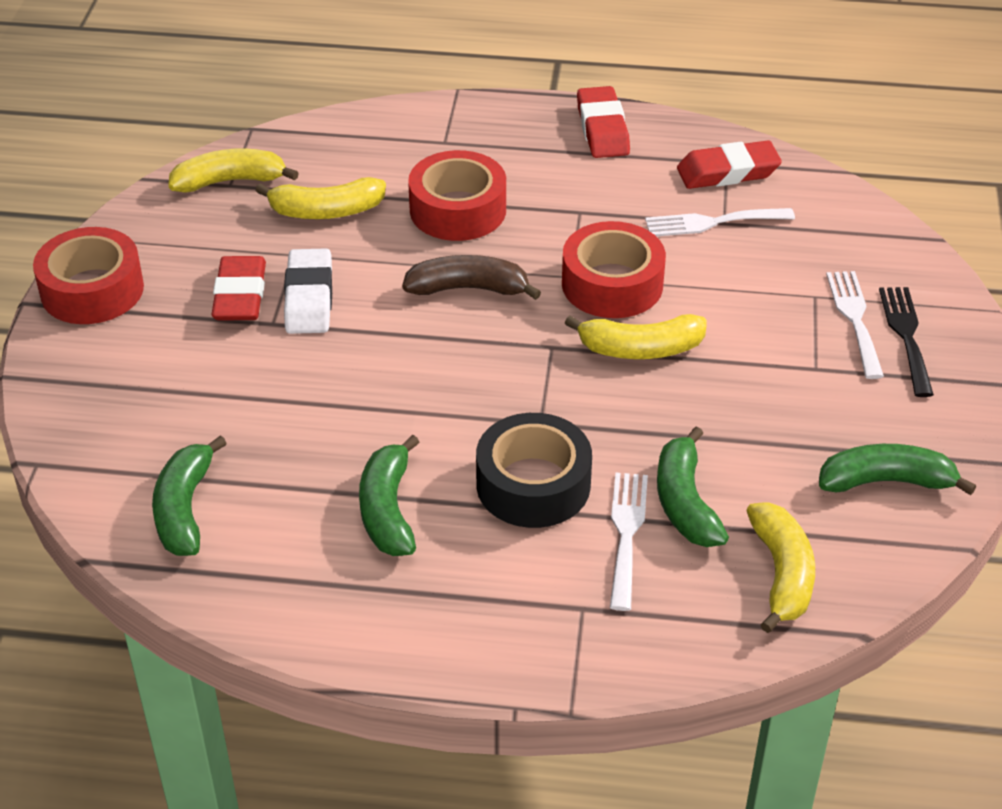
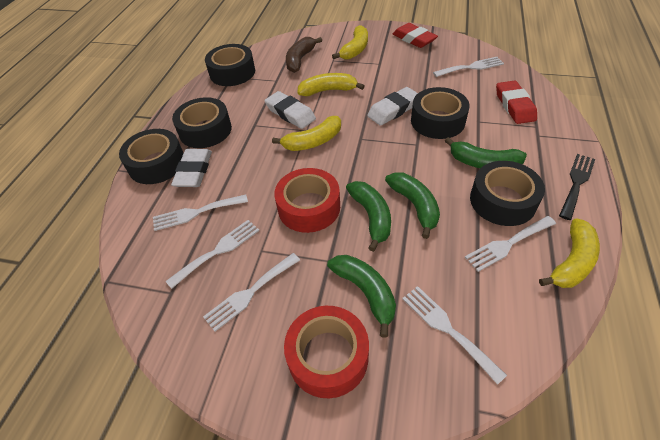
black tape: 1 -> 5
red eraser: 3 -> 2
red tape: 3 -> 2
white eraser: 1 -> 3
white fork: 3 -> 6

